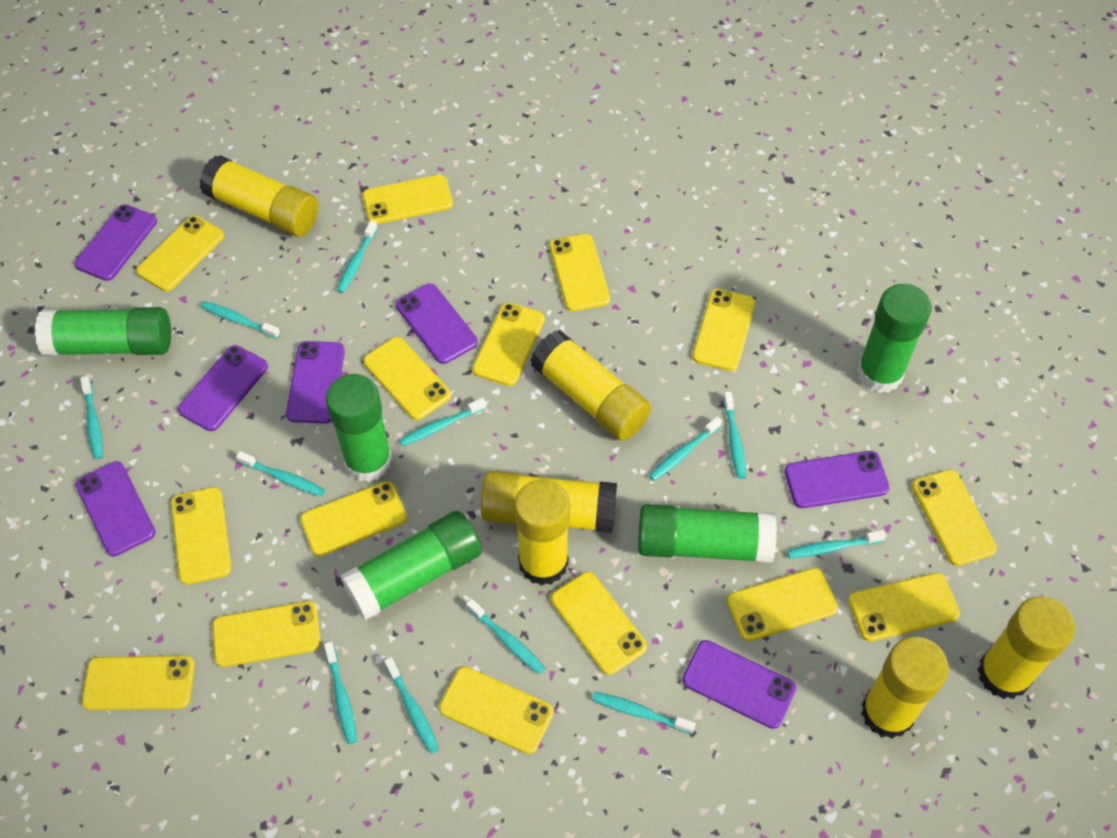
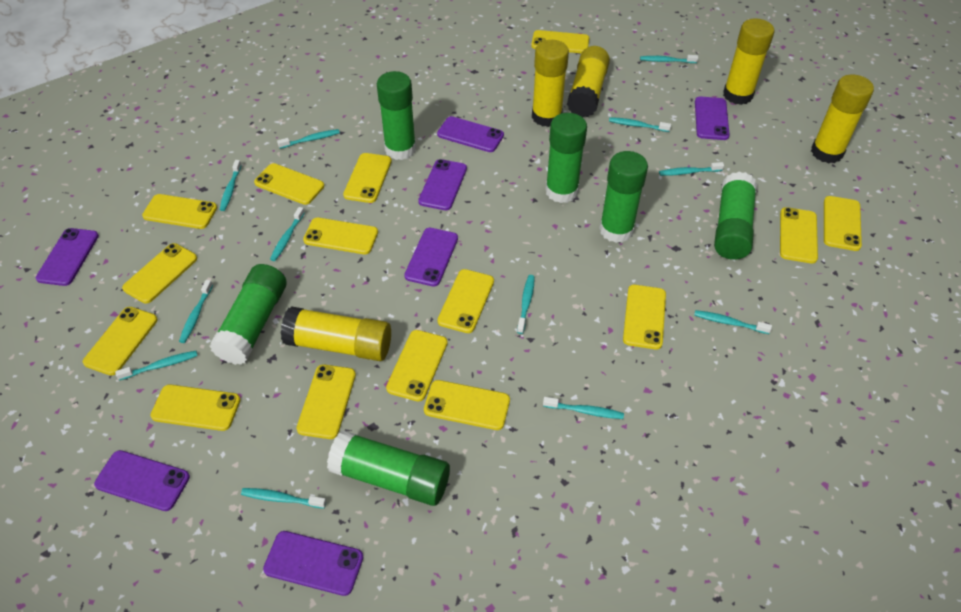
green glue stick: 5 -> 6
yellow glue stick: 6 -> 5

